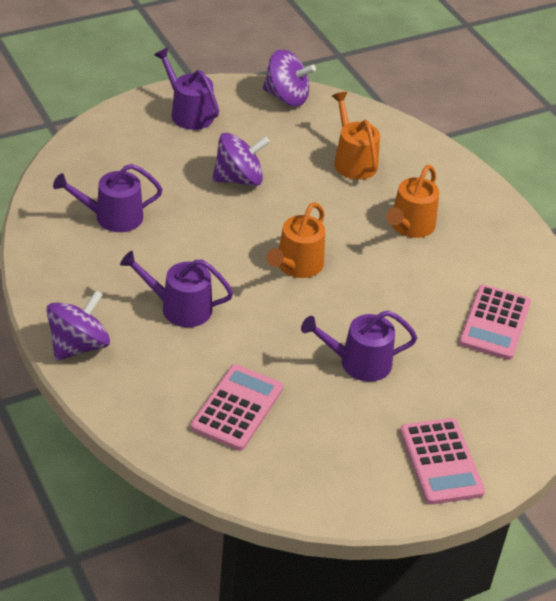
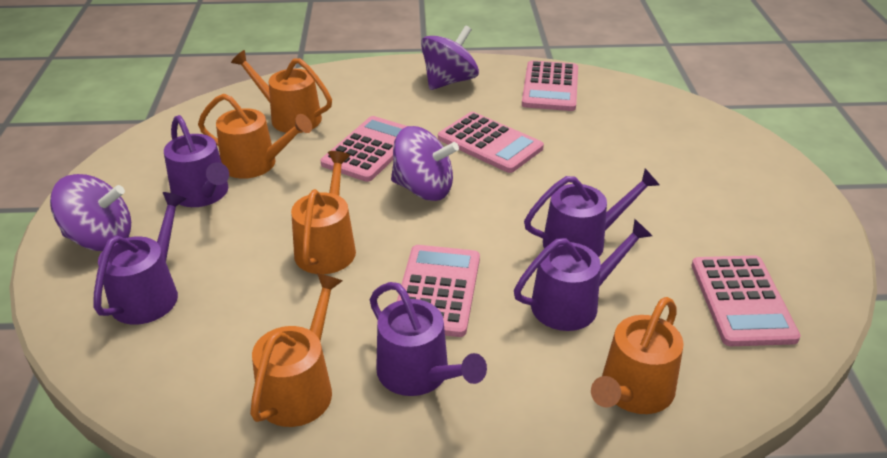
orange watering can: 3 -> 5
pink calculator: 3 -> 5
purple watering can: 4 -> 5

